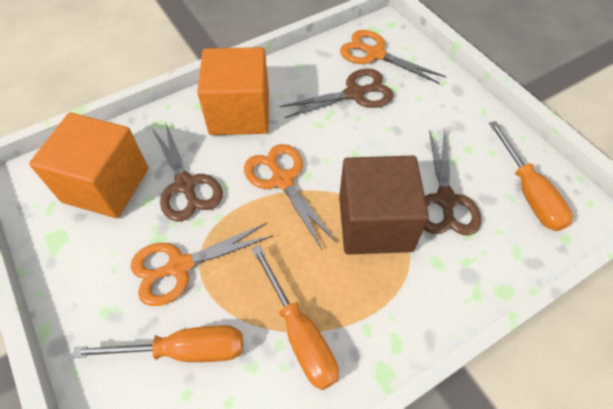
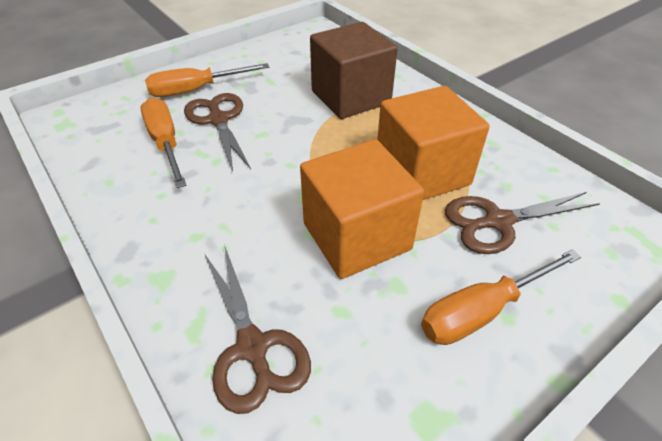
orange scissors: 3 -> 0

